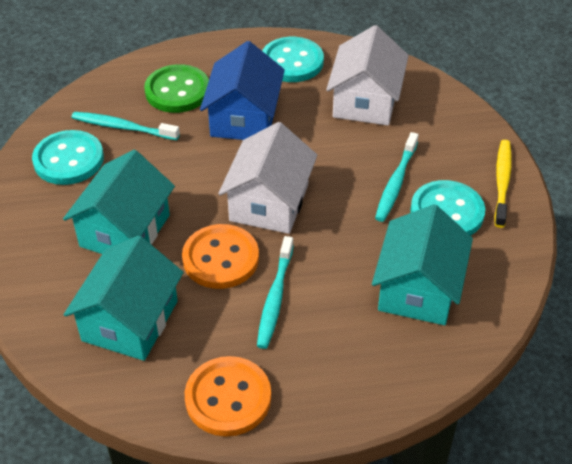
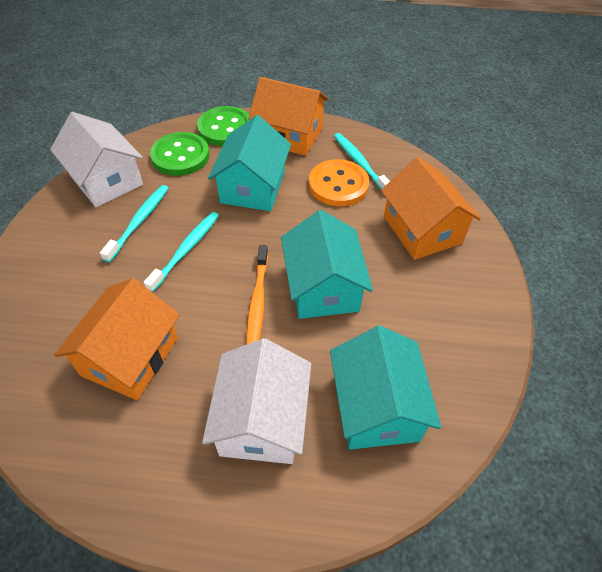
blue house: 1 -> 0
green button: 1 -> 2
orange button: 2 -> 1
orange house: 0 -> 3
orange toothbrush: 0 -> 1
turquoise button: 3 -> 0
yellow toothbrush: 1 -> 0

